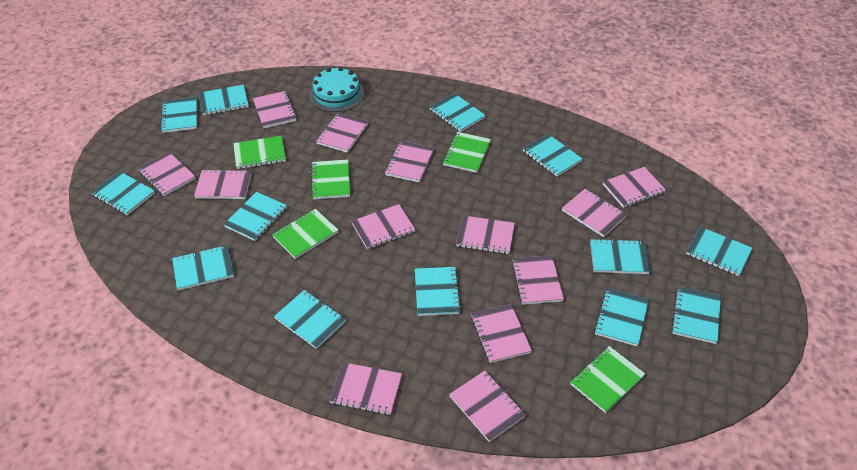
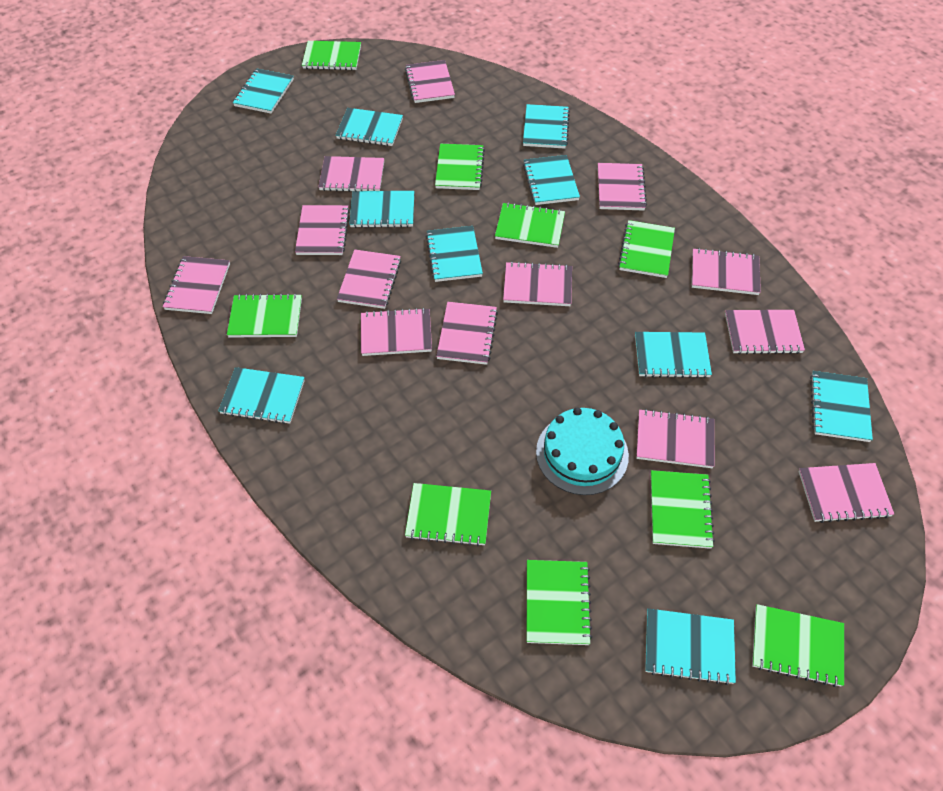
green notebook: 5 -> 9
turquoise notebook: 13 -> 10

